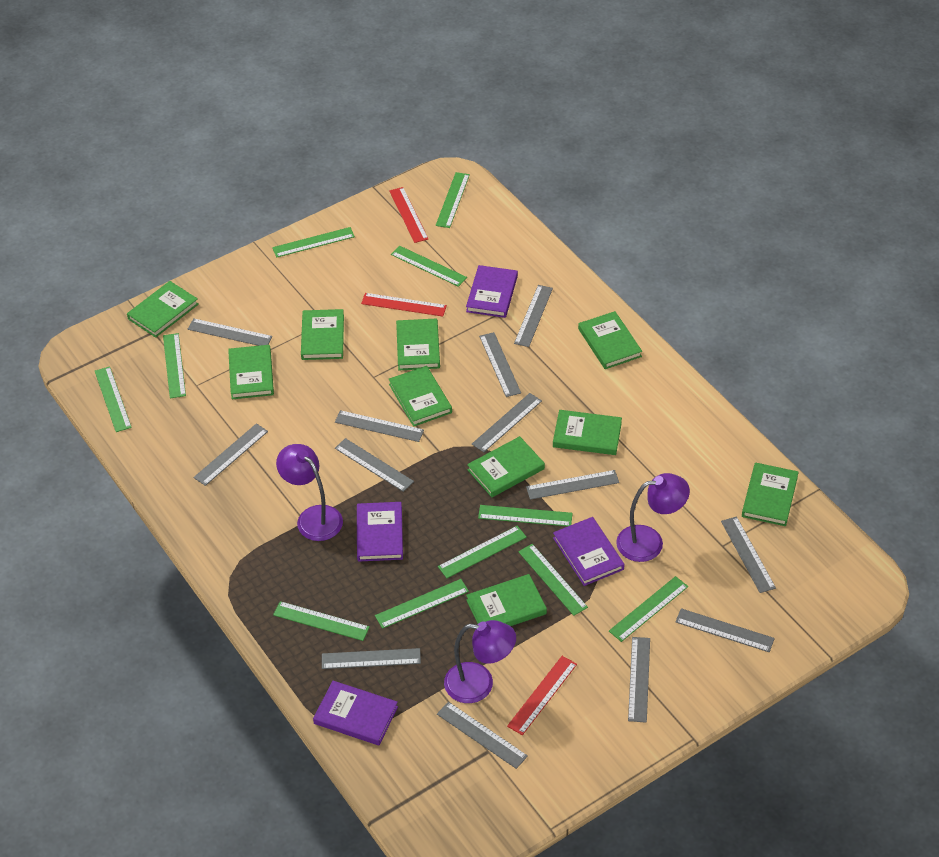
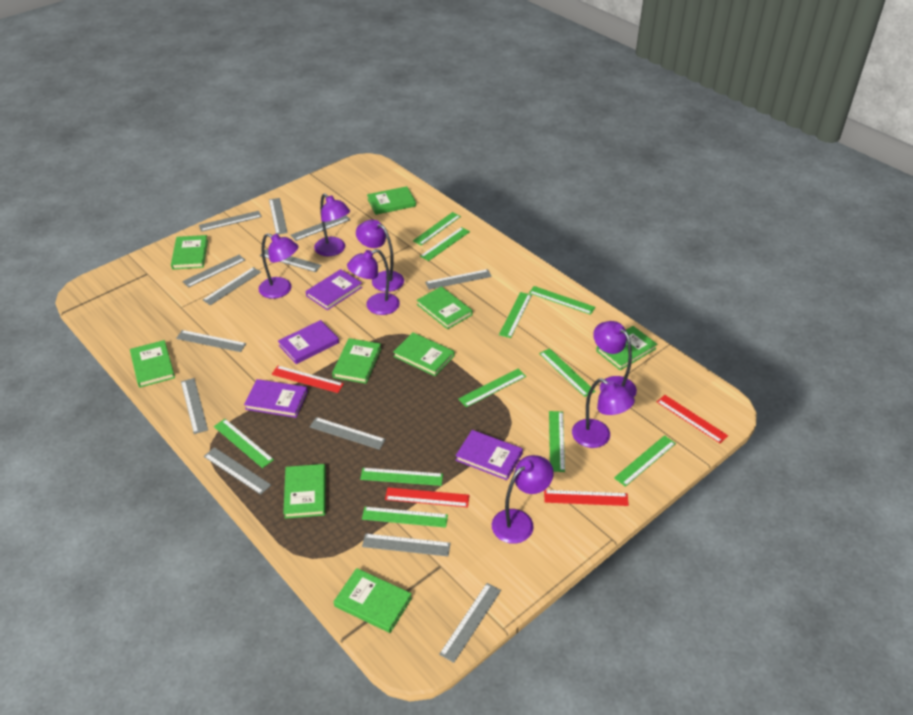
green book: 10 -> 9
purple lamp: 3 -> 7
red ruler: 3 -> 4

